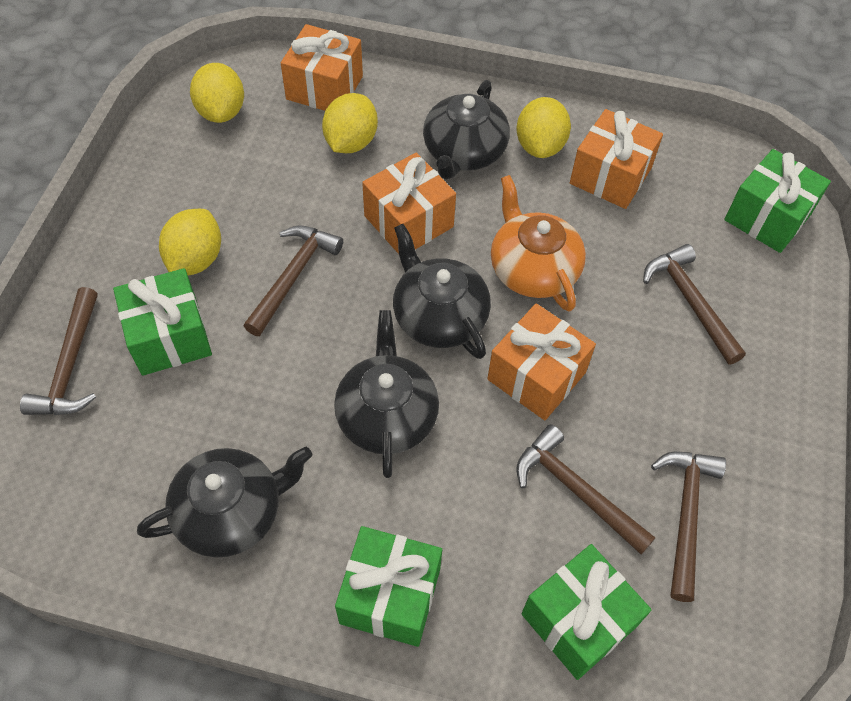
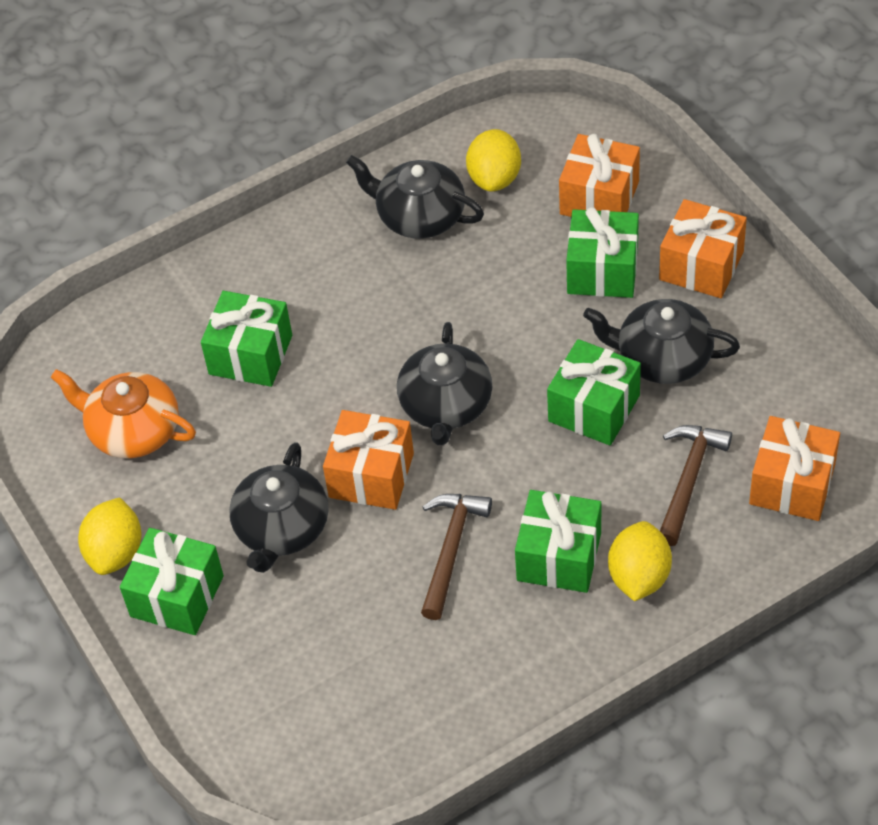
brown hammer: 5 -> 2
green gift: 4 -> 5
yellow lemon: 4 -> 3

